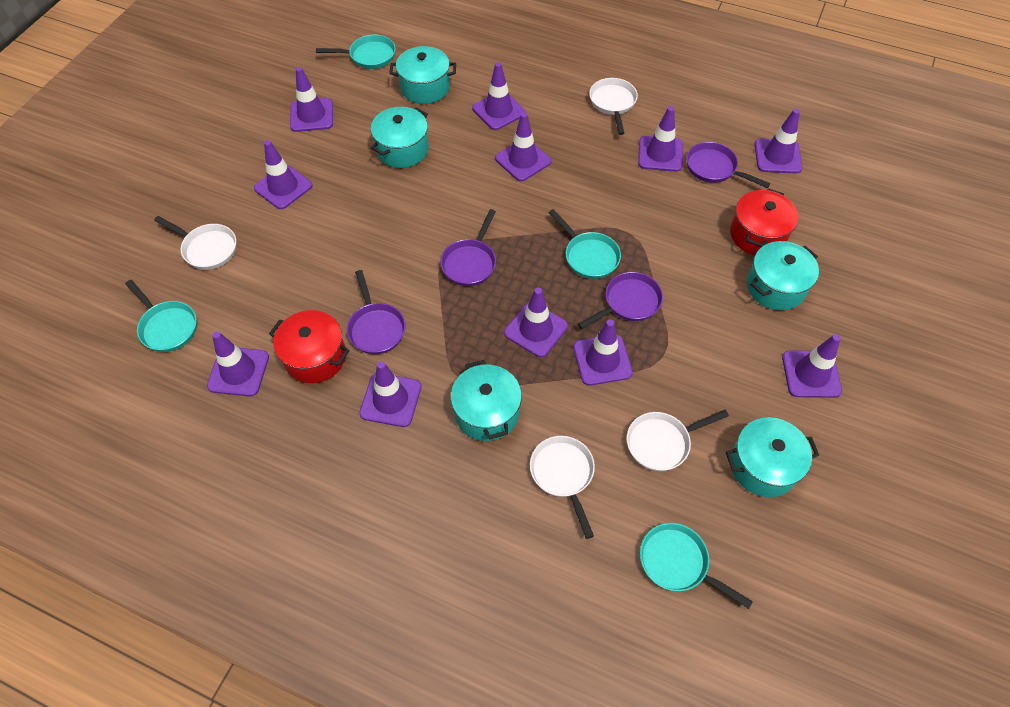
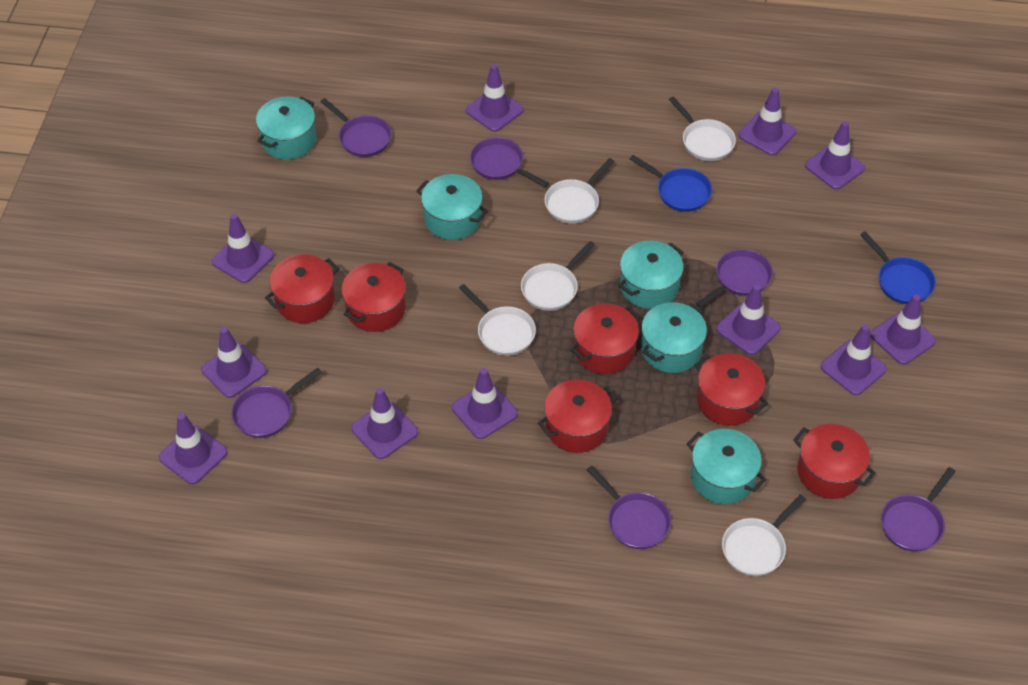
blue pan: 0 -> 2
purple pan: 4 -> 6
red pot: 2 -> 6
turquoise pan: 4 -> 0
white pan: 4 -> 5

